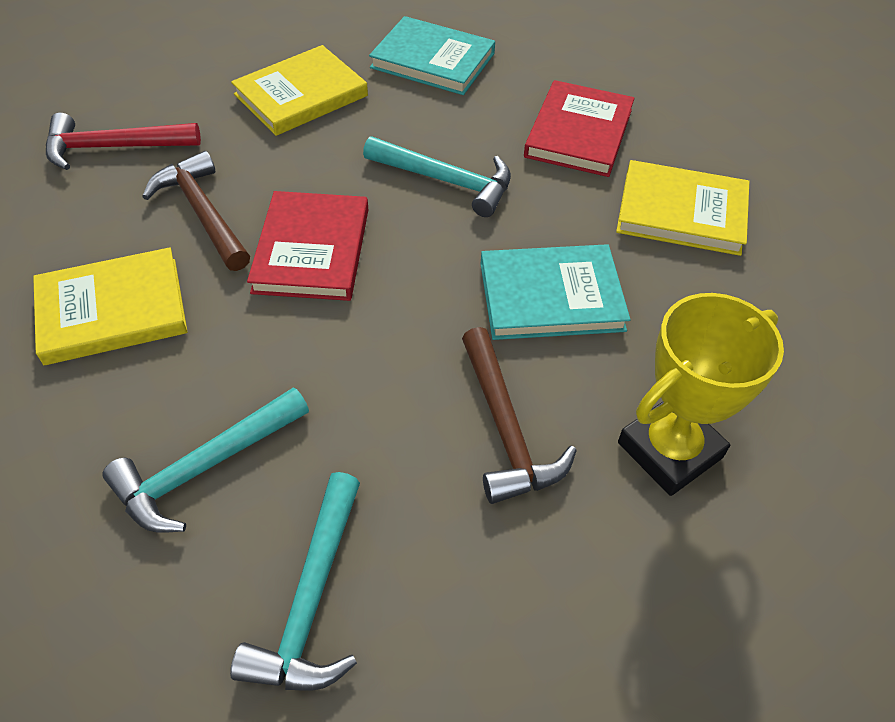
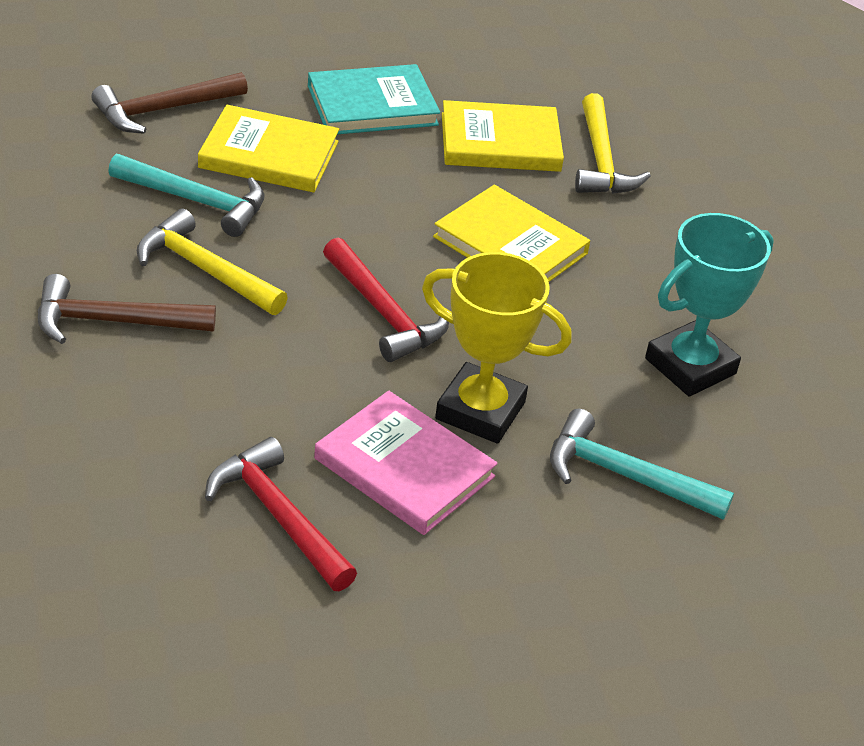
pink book: 0 -> 1
red book: 2 -> 0
red hammer: 1 -> 2
turquoise book: 2 -> 1
turquoise hammer: 3 -> 2
turquoise trophy: 0 -> 1
yellow hammer: 0 -> 2

